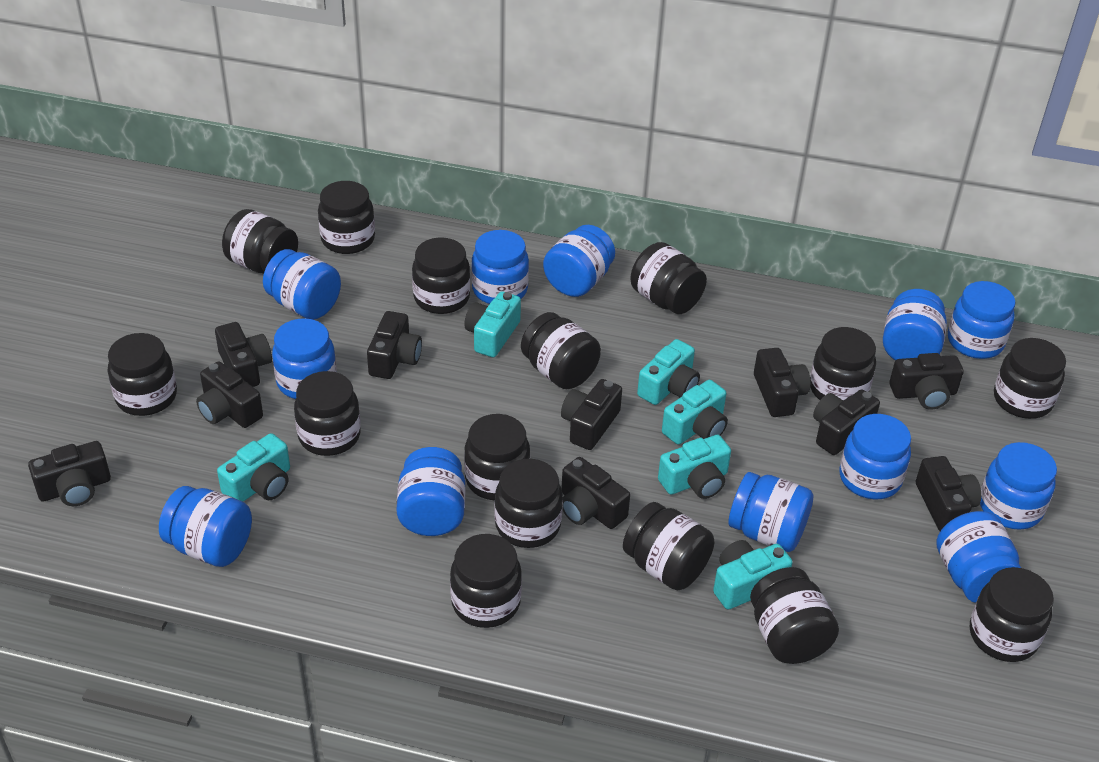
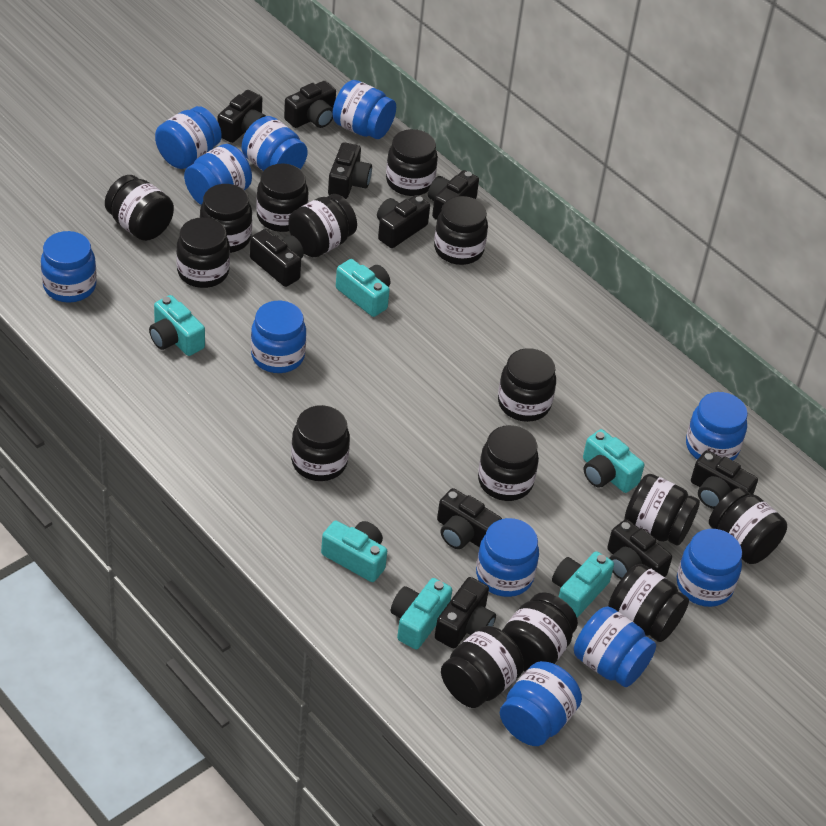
blue jar: 12 -> 11

